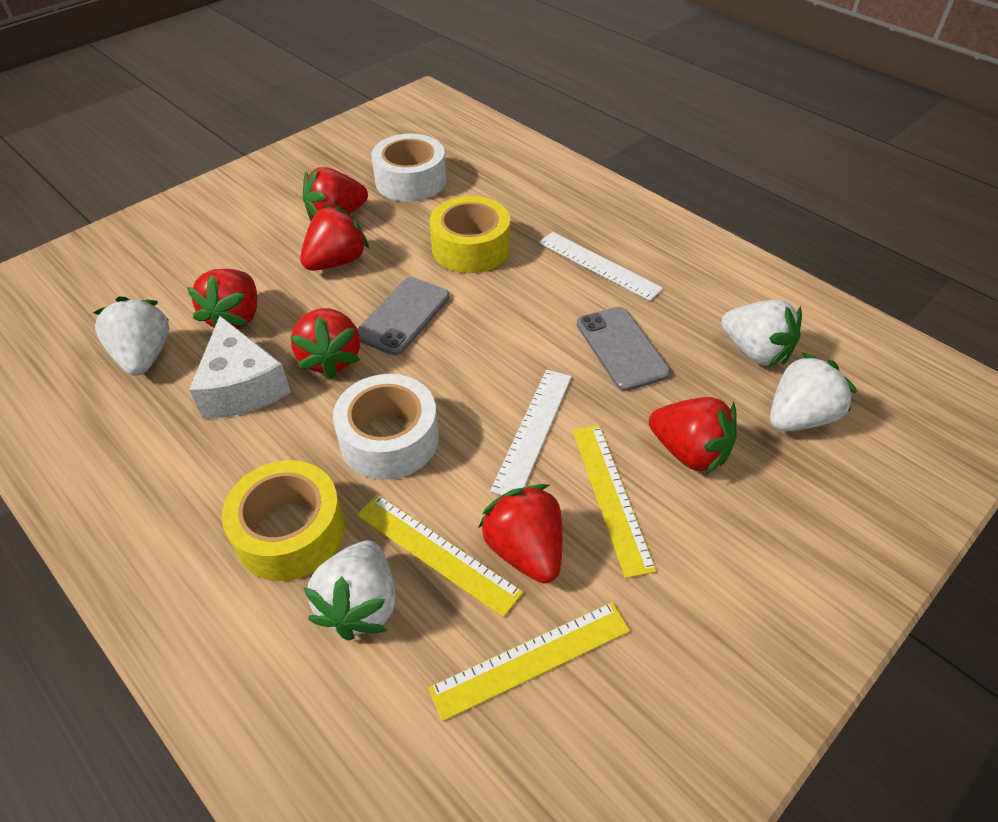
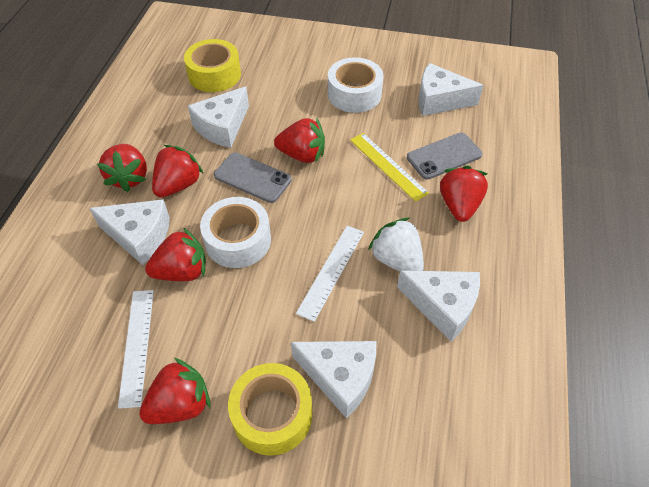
white cheese: 1 -> 5
white strawberry: 4 -> 1
yellow ruler: 3 -> 1

